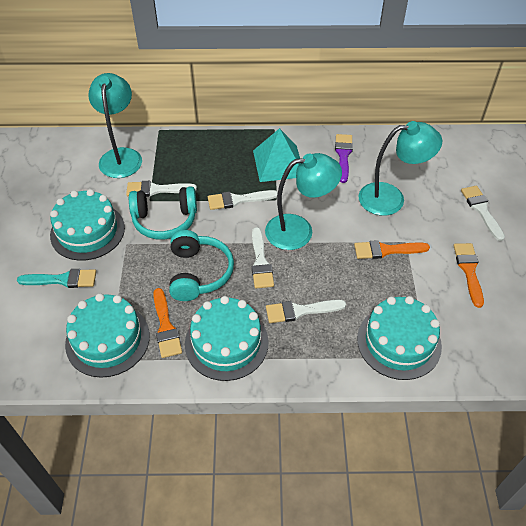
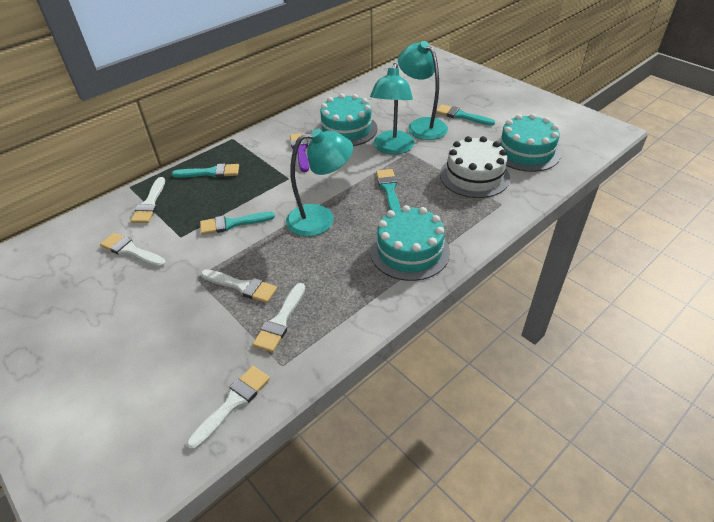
orange brush: 3 -> 0
turquoise brush: 1 -> 4
turquoise cake: 4 -> 3
turquoise headphones: 2 -> 0
turquoise pyramid: 1 -> 0
white cake: 0 -> 1

